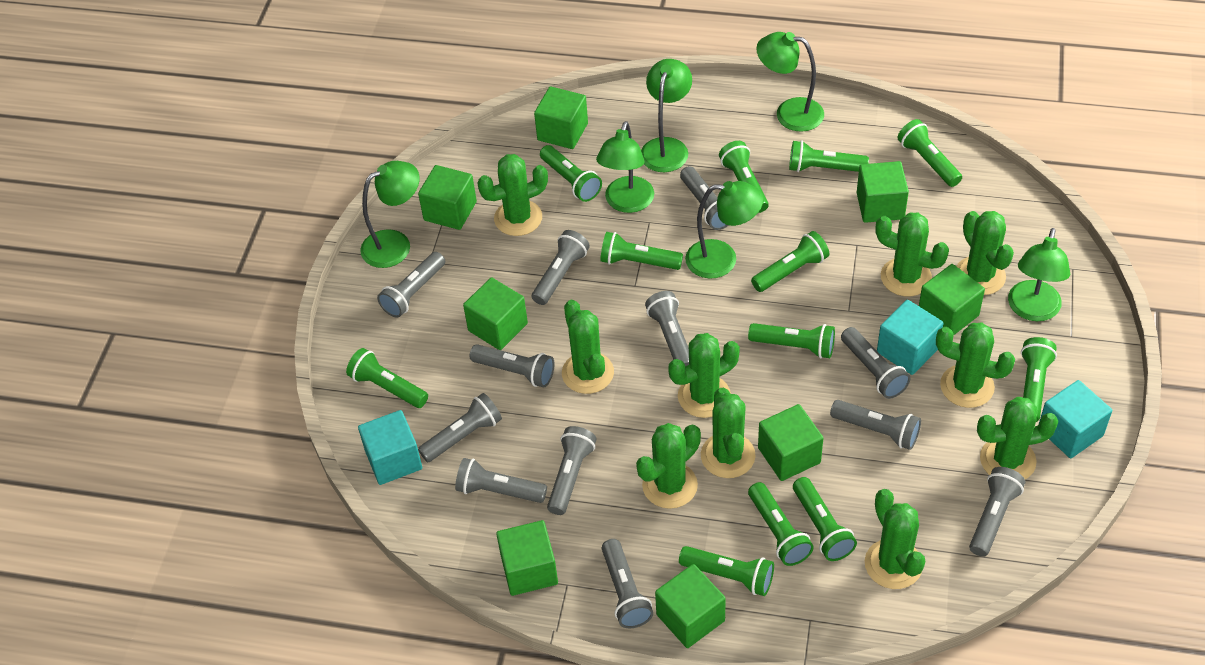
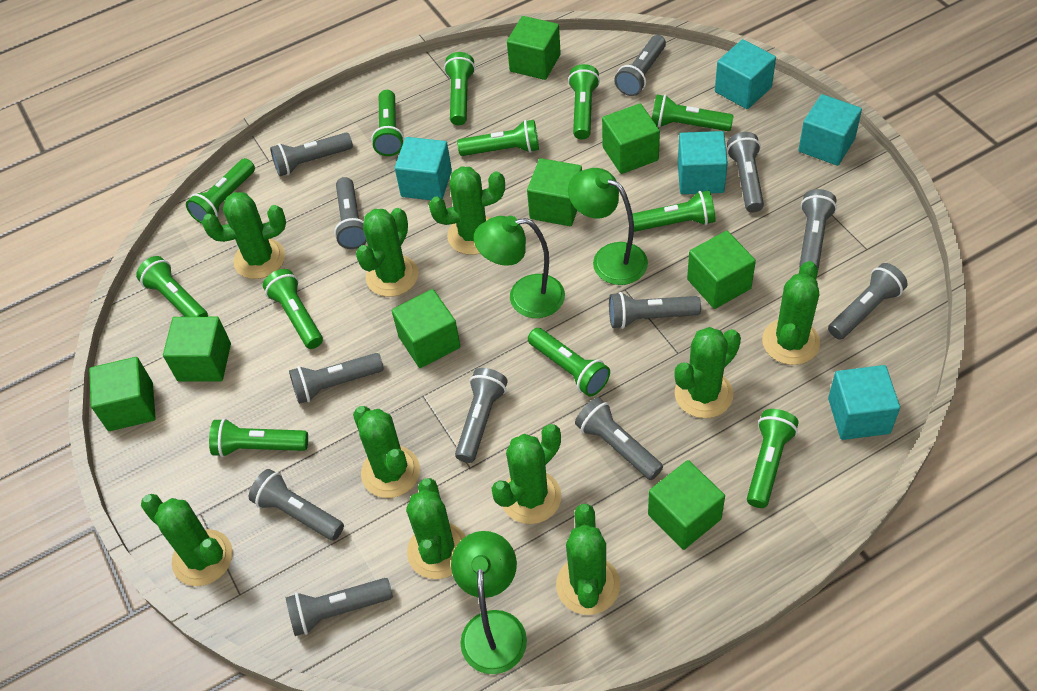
green lamp: 6 -> 3
turquoise cube: 3 -> 5

